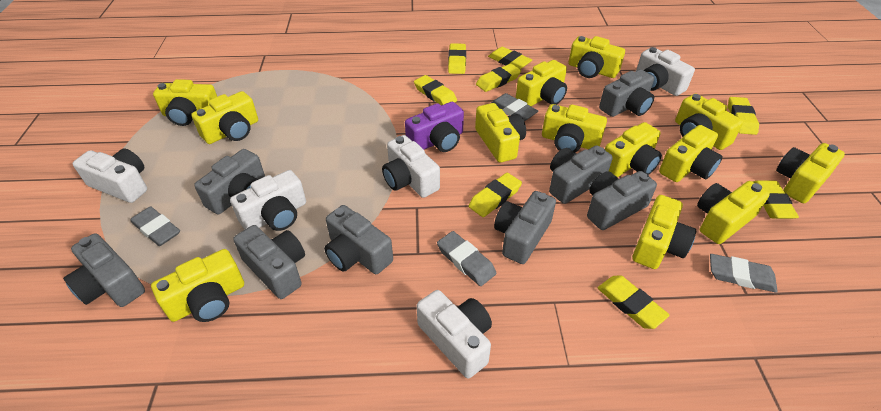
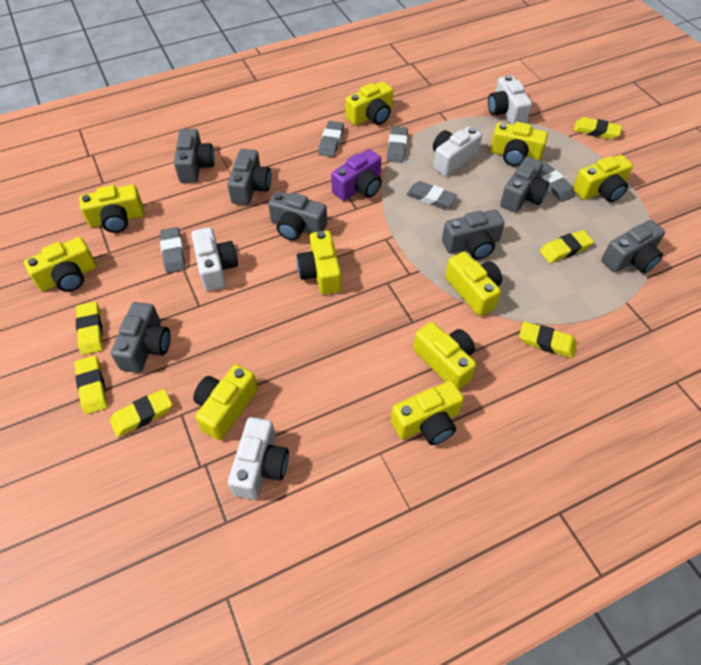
grey camera: 8 -> 7
grey eraser: 4 -> 5
white camera: 5 -> 4
yellow camera: 13 -> 10
yellow eraser: 8 -> 6

